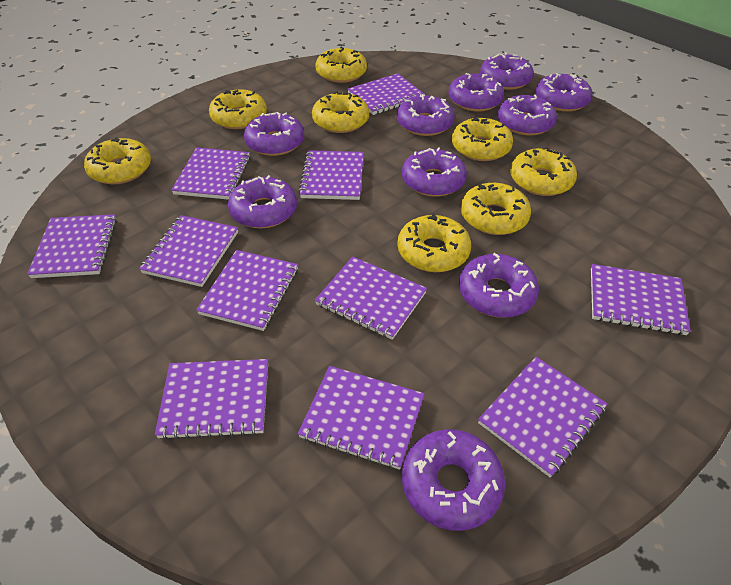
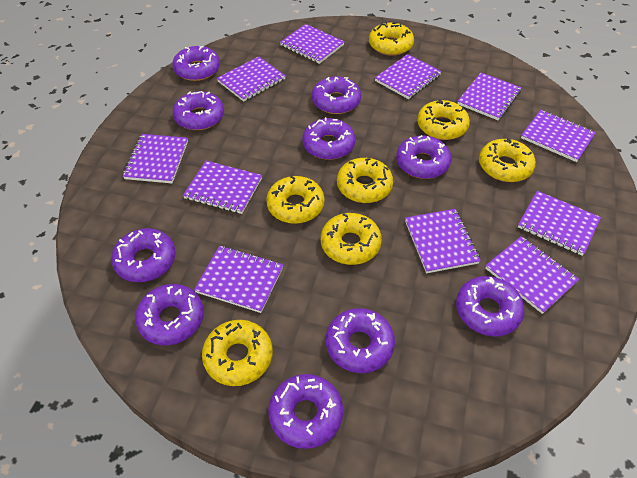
yellow donut: 8 -> 7

